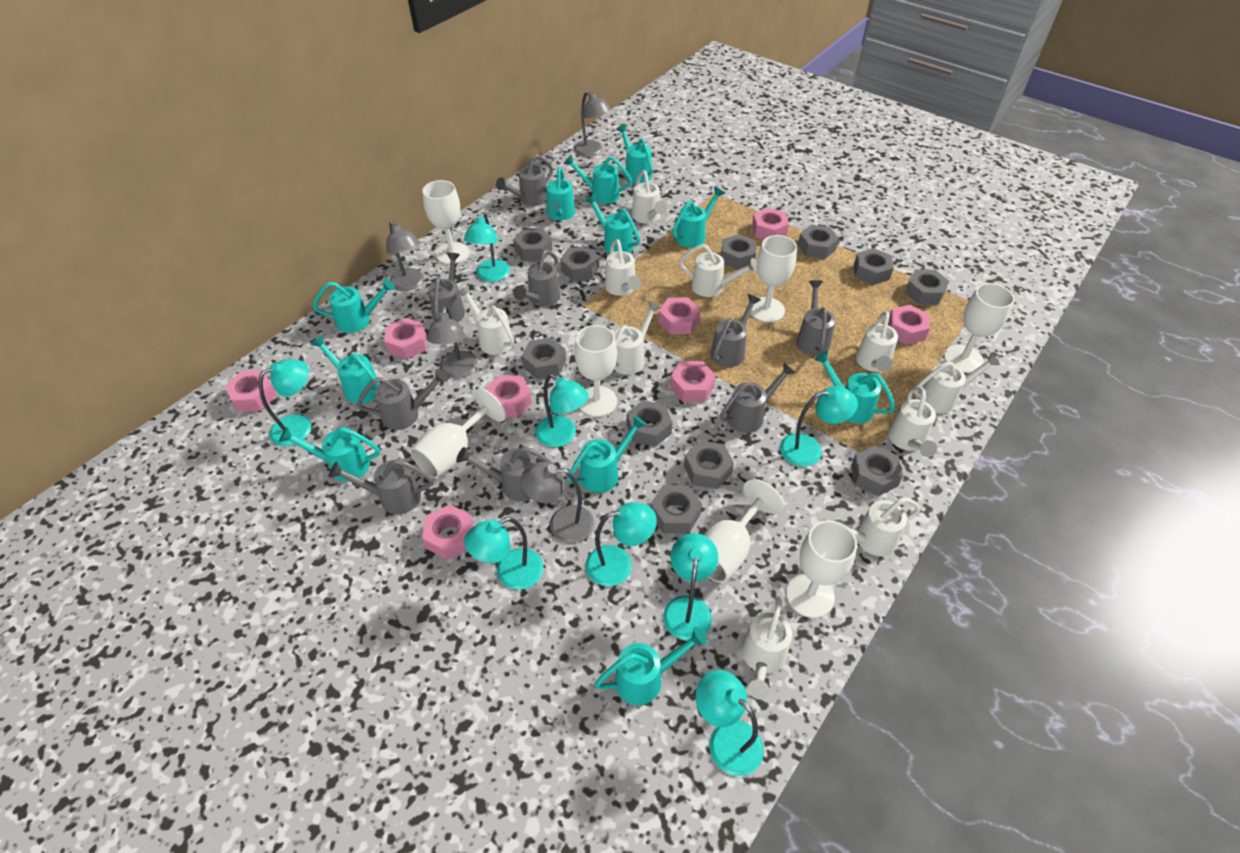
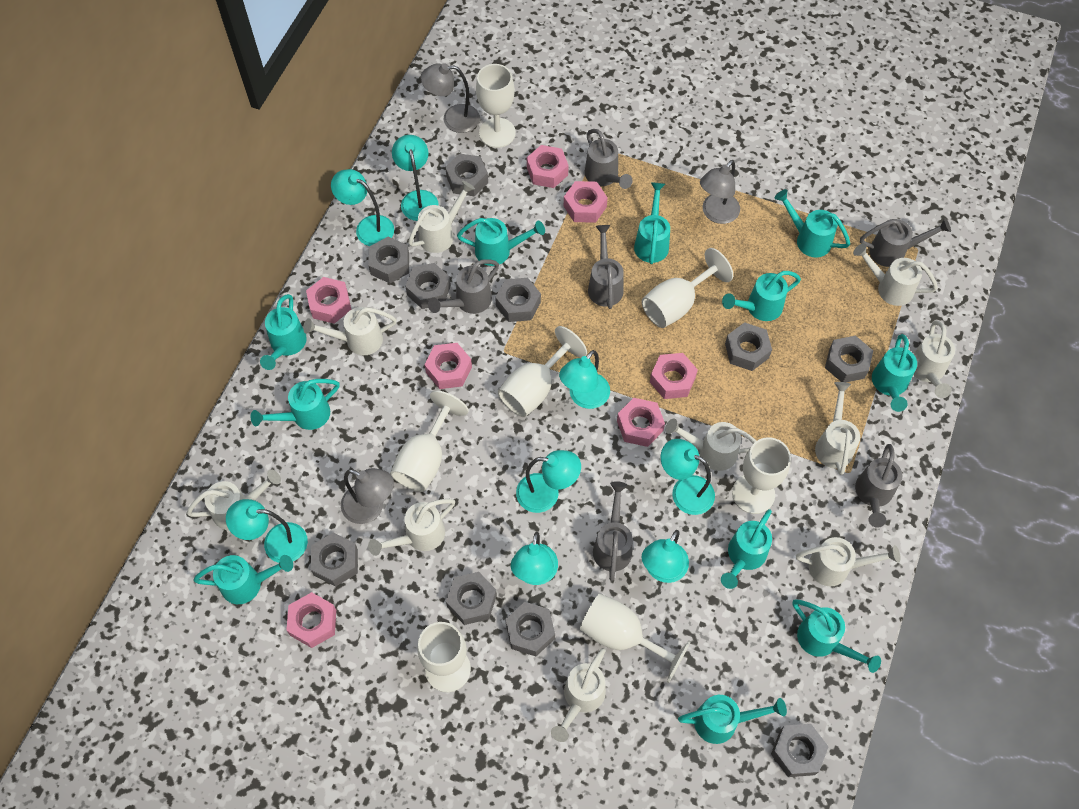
grey lamp: 4 -> 3
grey nut: 11 -> 10
grey watering can: 9 -> 6
pink nut: 8 -> 7

